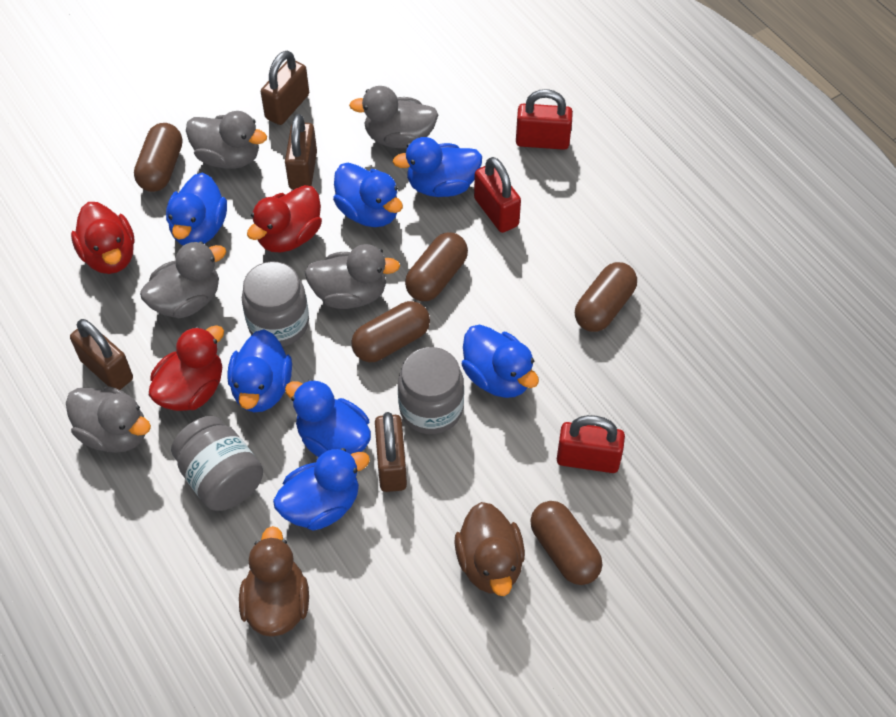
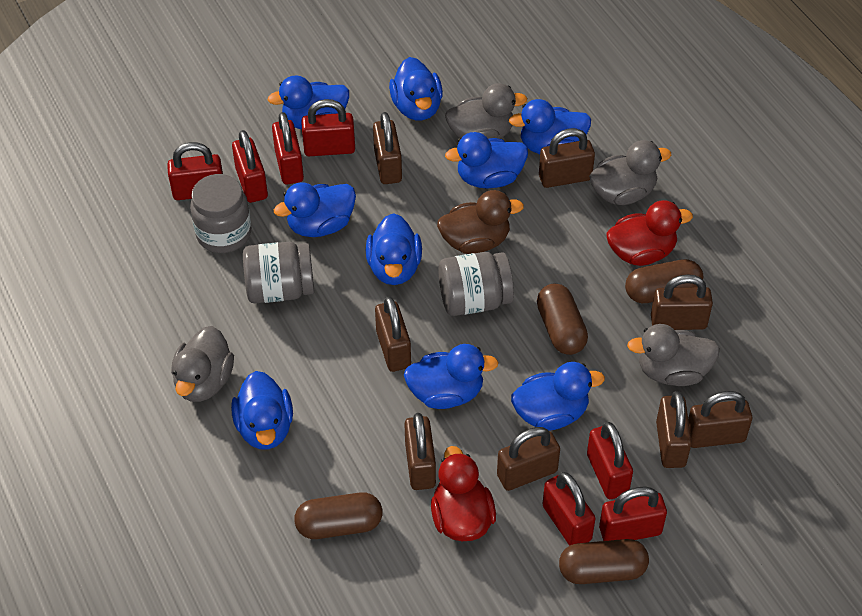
blue duck: 7 -> 9
brown capsule: 5 -> 4
brown duck: 2 -> 1
brown padlock: 4 -> 8
grey duck: 5 -> 4
red duck: 3 -> 2
red padlock: 3 -> 7

